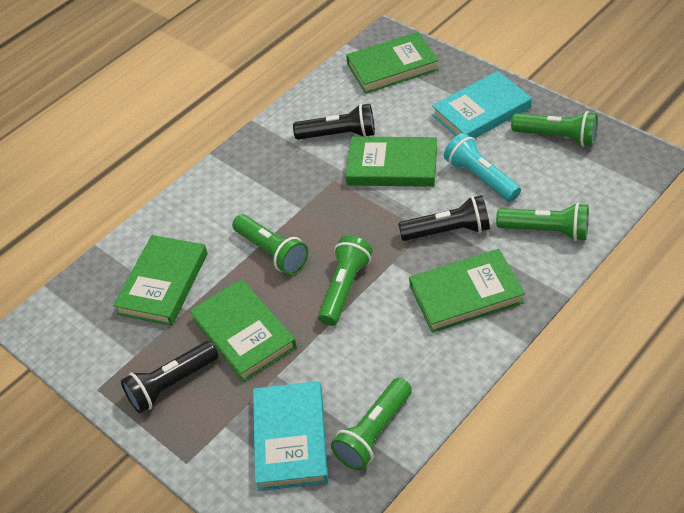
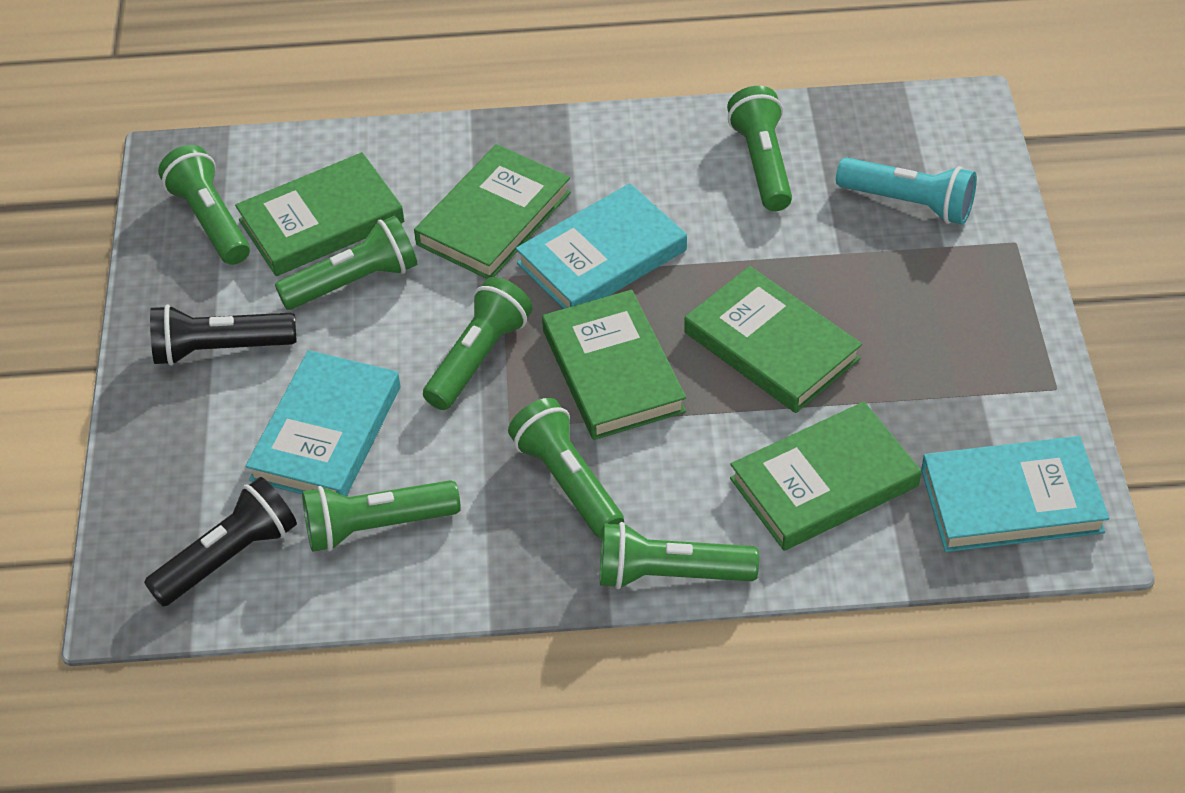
black flashlight: 3 -> 2
green flashlight: 5 -> 7
turquoise book: 2 -> 3

